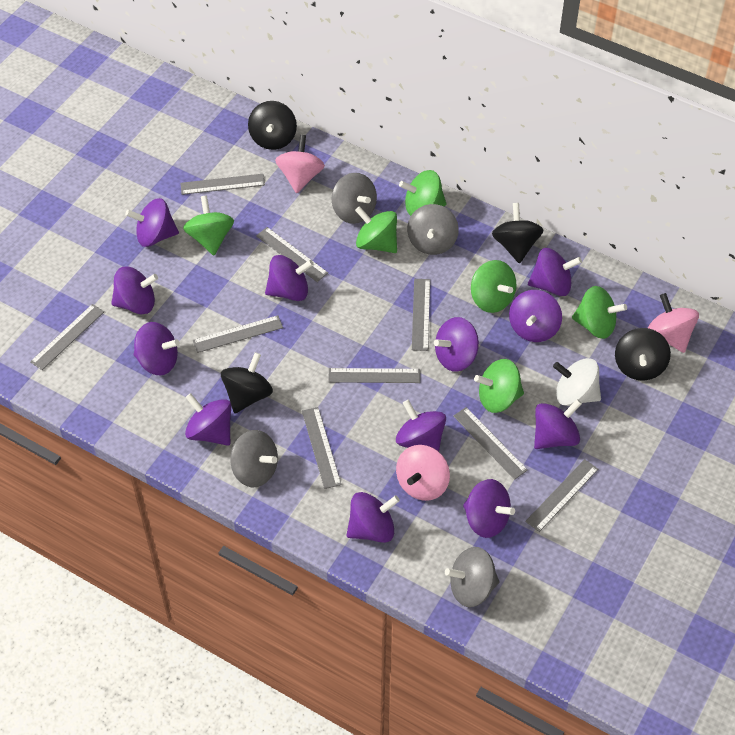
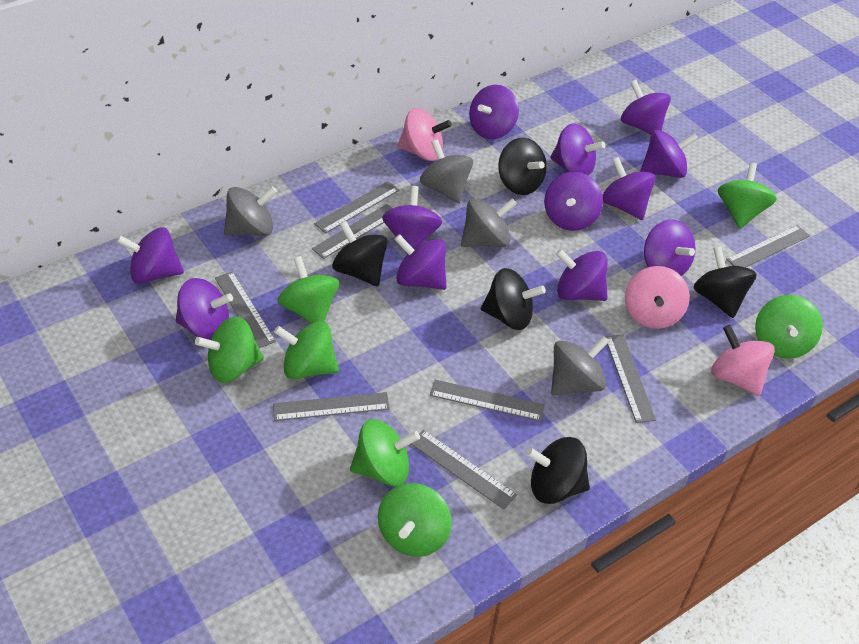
black spinning top: 4 -> 5
green spinning top: 6 -> 7
grey ruler: 9 -> 8
white spinning top: 1 -> 0

